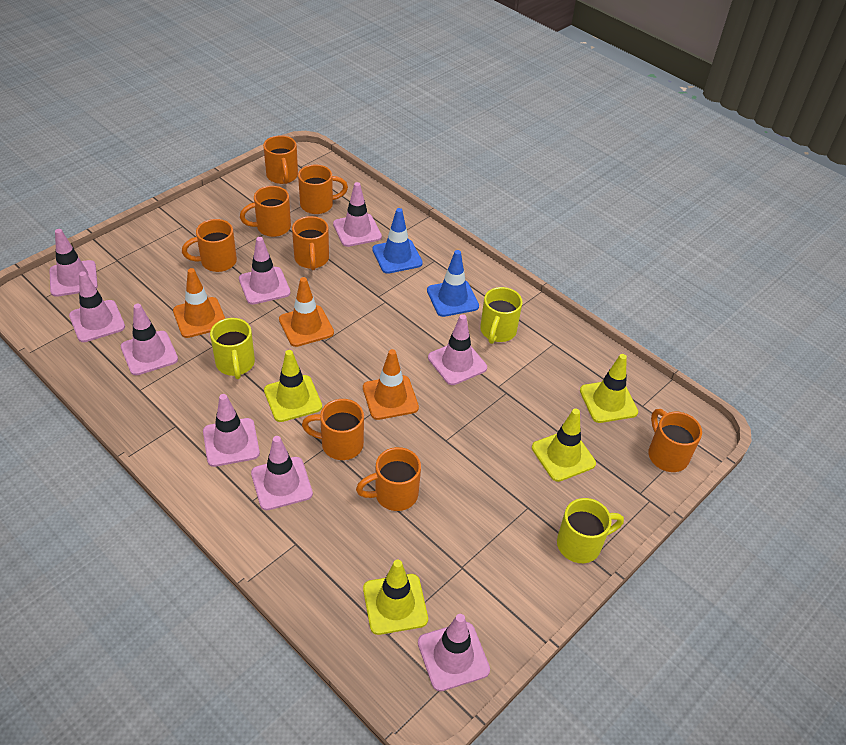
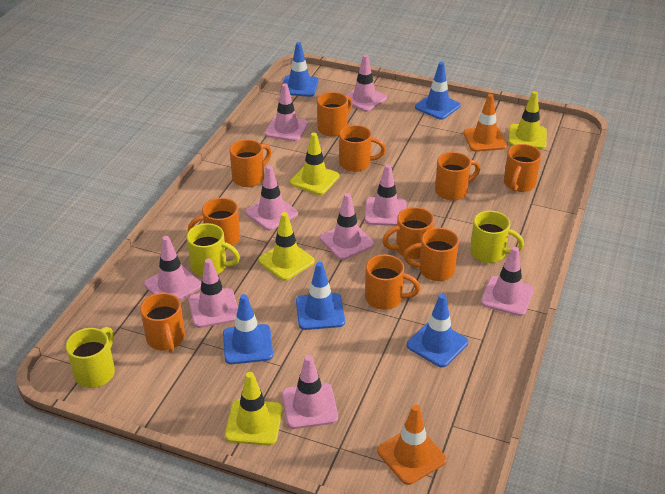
blue traffic cone: 2 -> 5
orange mug: 8 -> 10
orange traffic cone: 3 -> 2

